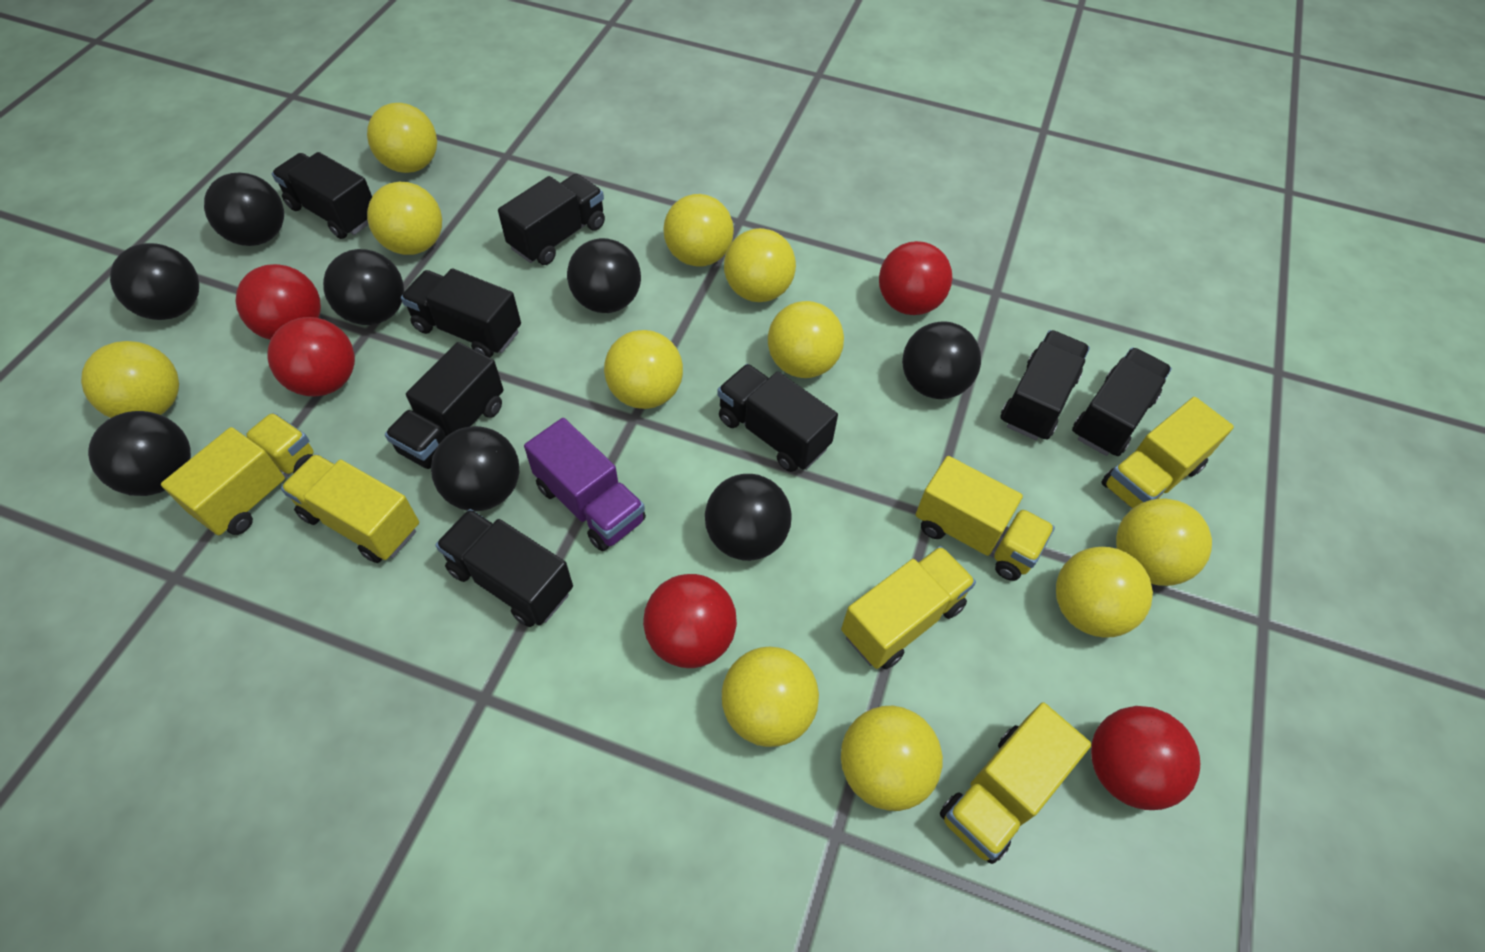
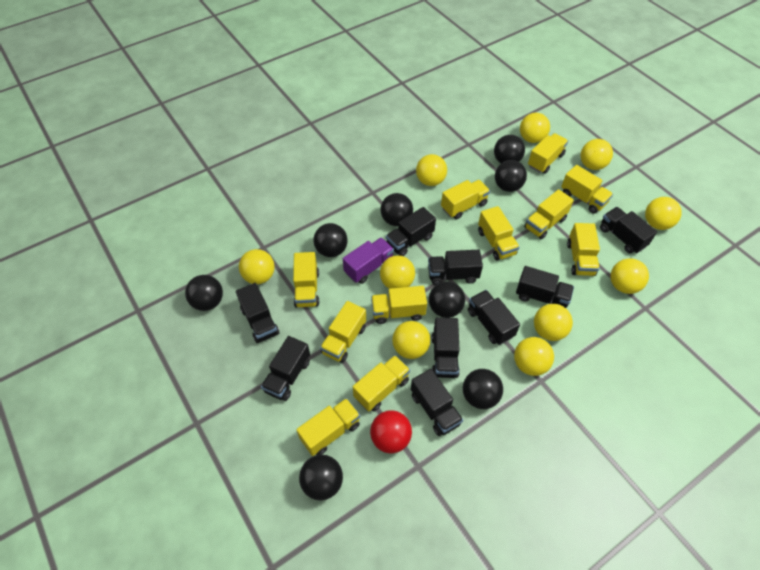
black truck: 8 -> 9
red ball: 5 -> 1
yellow ball: 11 -> 10
yellow truck: 6 -> 11

